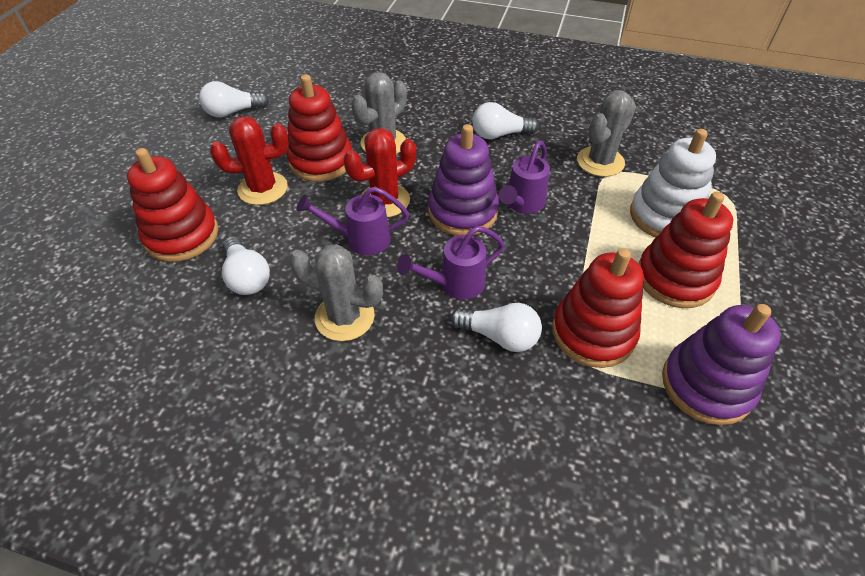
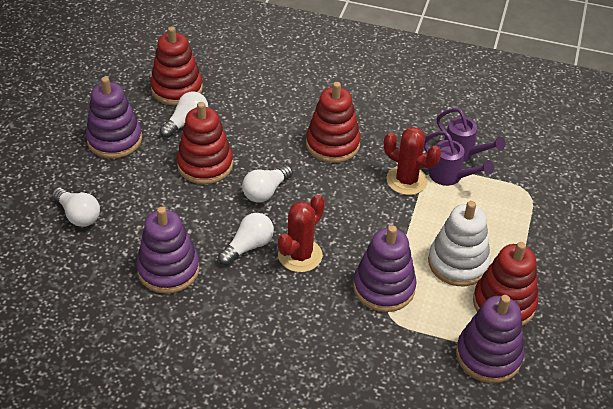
grey cactus: 3 -> 0
purple stacking toy: 2 -> 4
purple watering can: 3 -> 2

